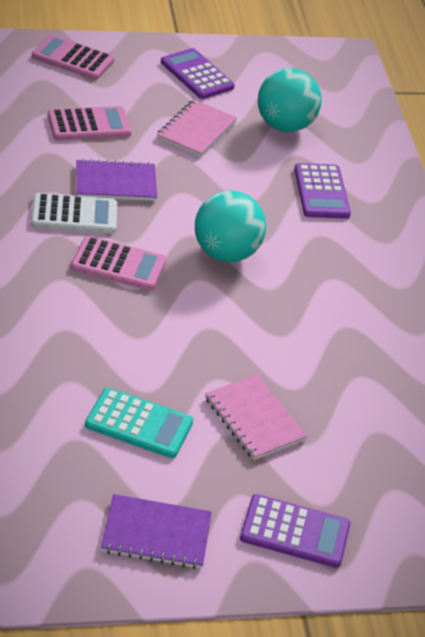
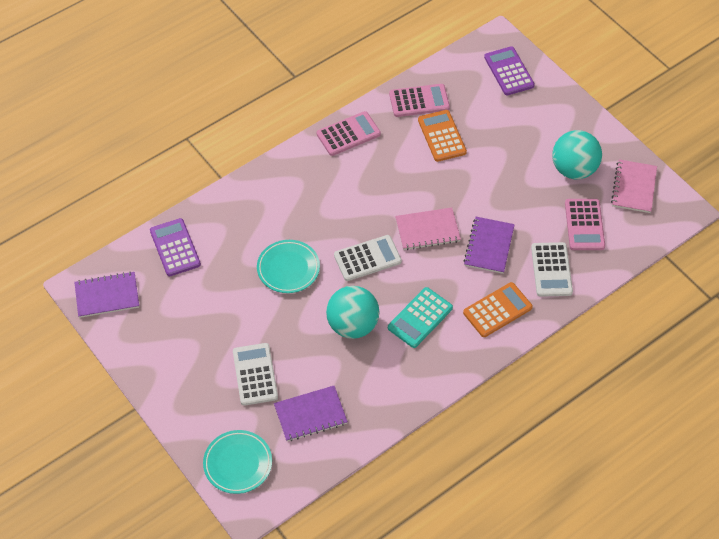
orange calculator: 0 -> 2
purple calculator: 3 -> 2
purple notebook: 2 -> 3
turquoise plate: 0 -> 2
white calculator: 1 -> 3

